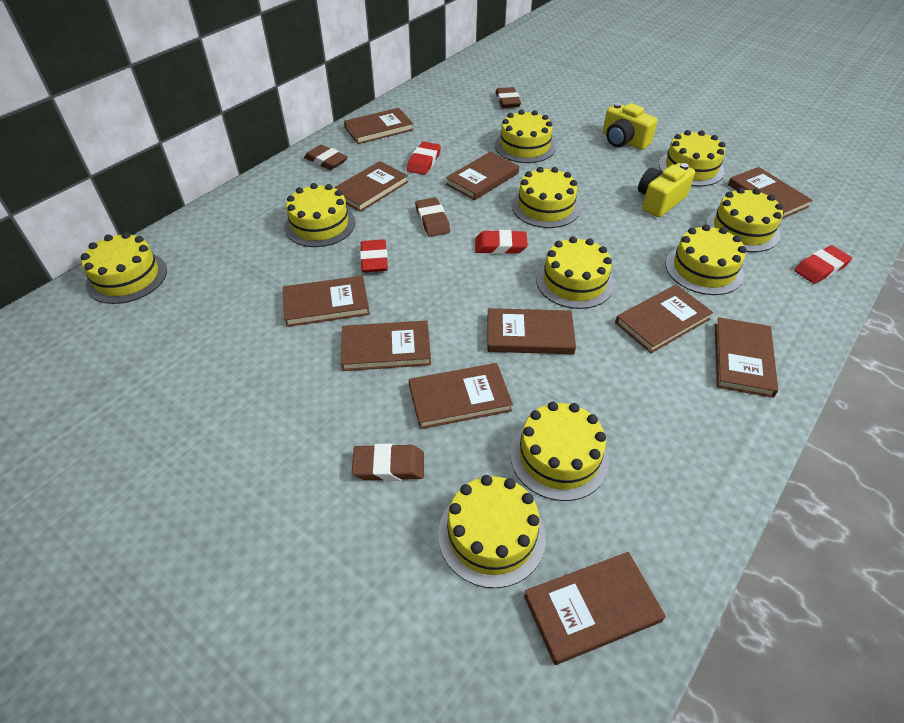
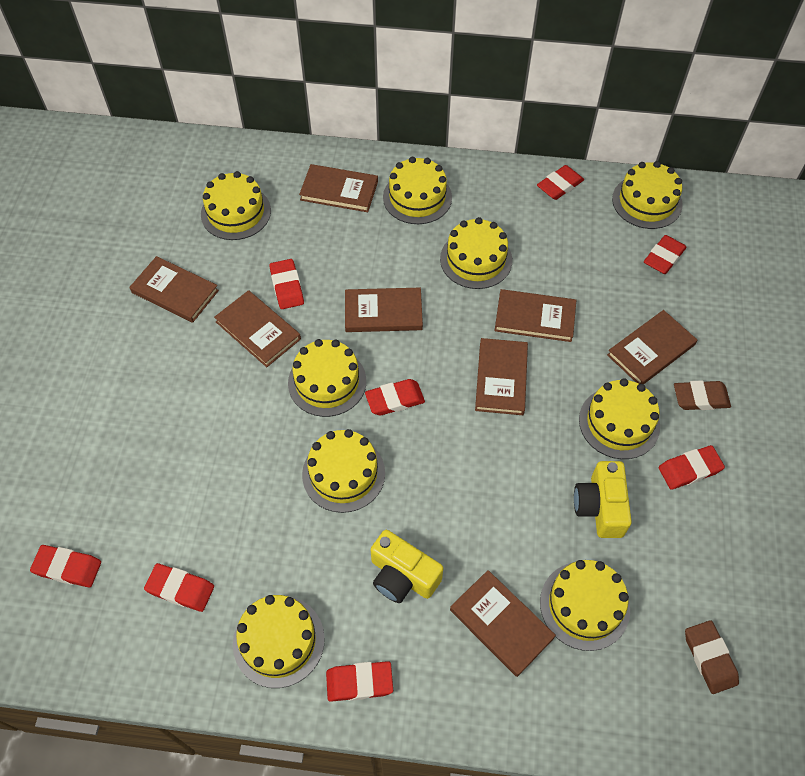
brown book: 11 -> 8
brown eraser: 4 -> 2
red eraser: 4 -> 8
yellow cake: 10 -> 9

